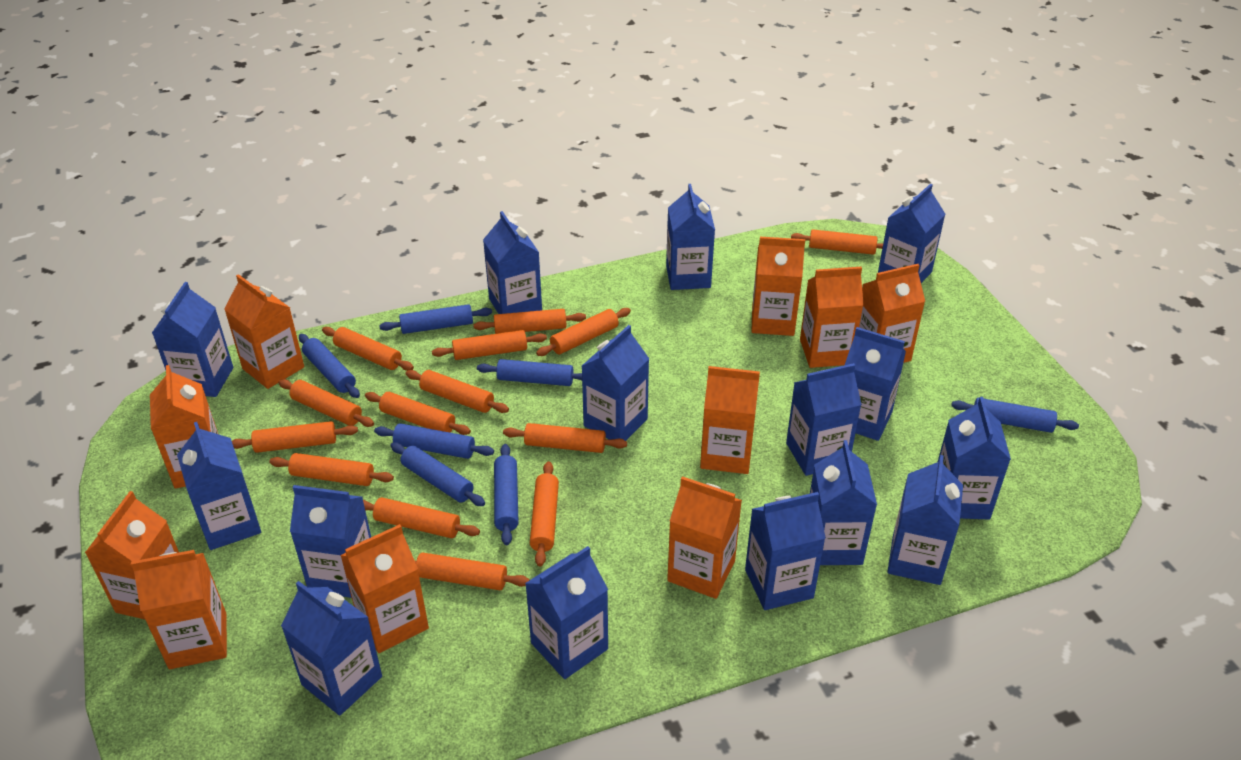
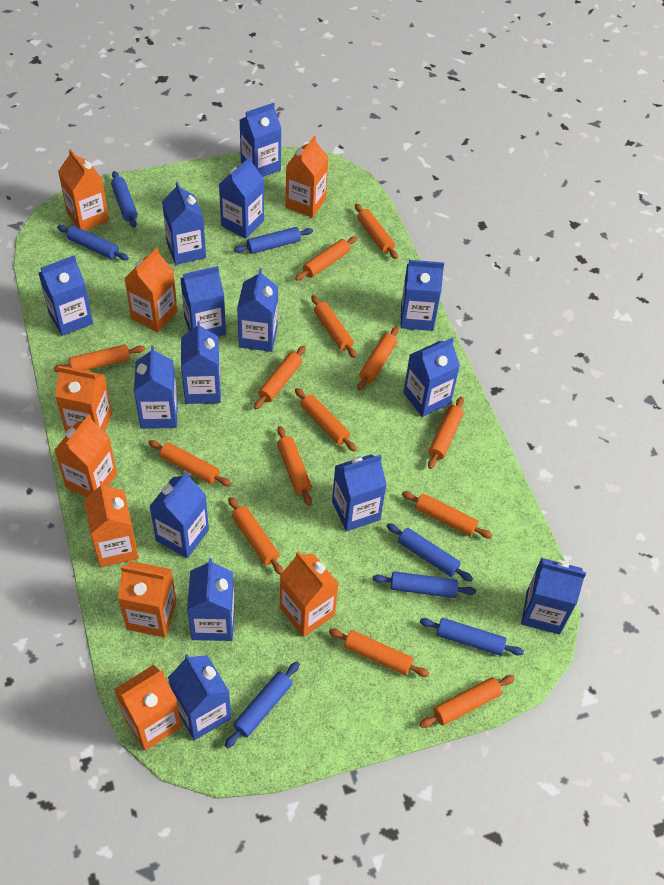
orange carton: 10 -> 9

